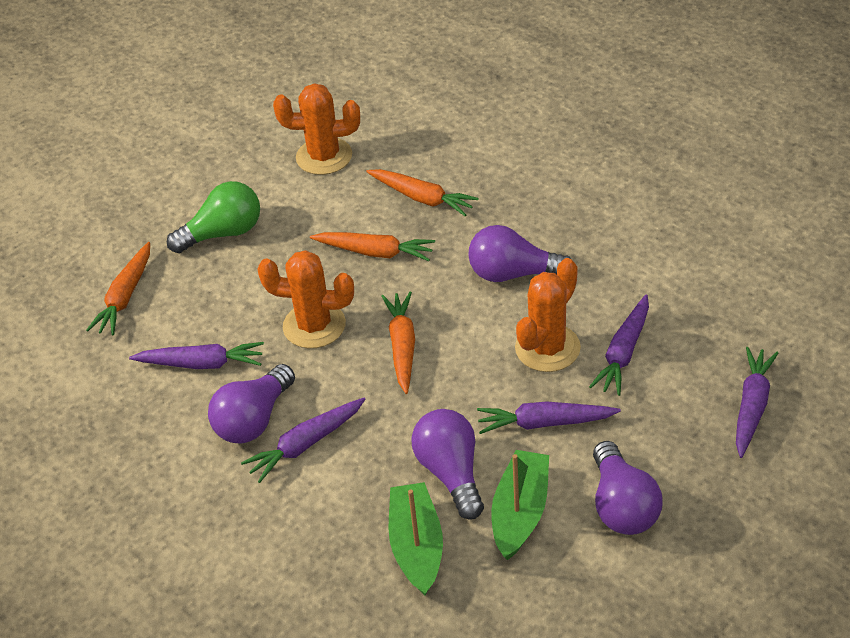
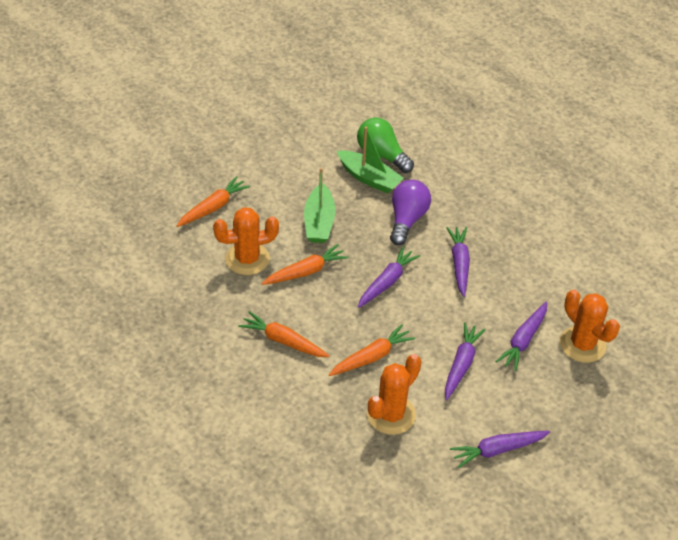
purple light bulb: 4 -> 1

